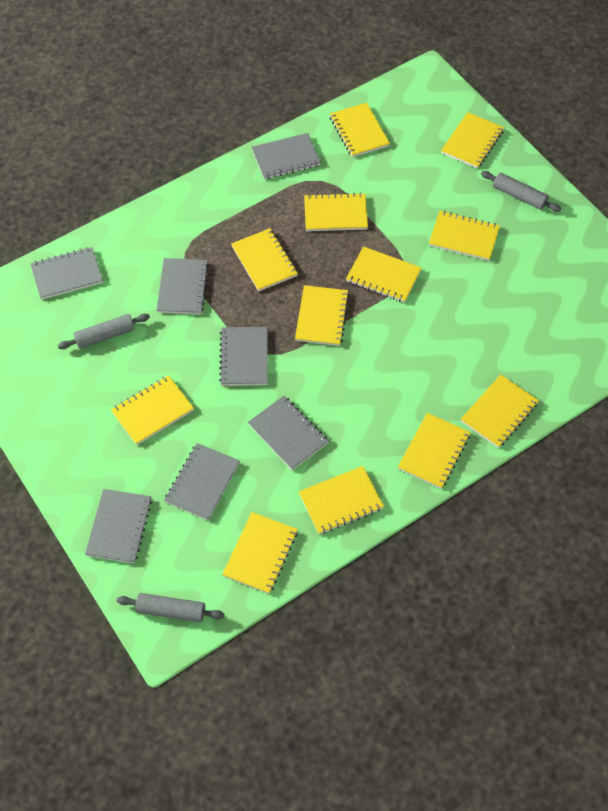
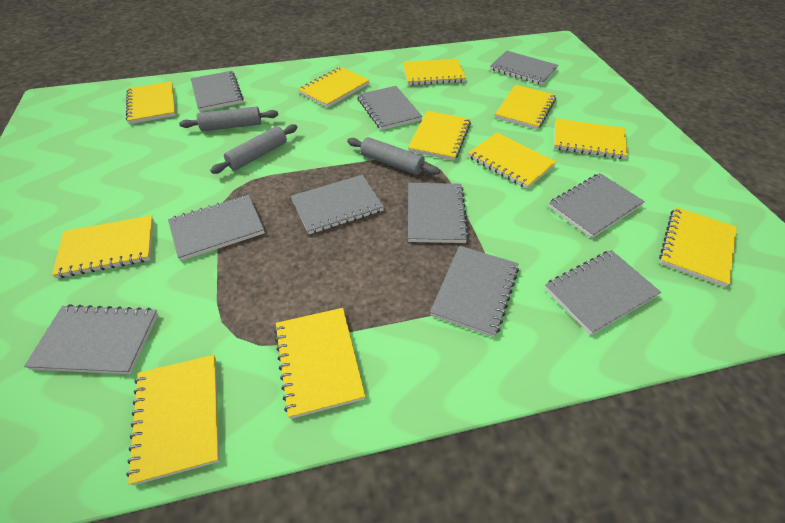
grey notebook: 7 -> 10
yellow notebook: 12 -> 11

